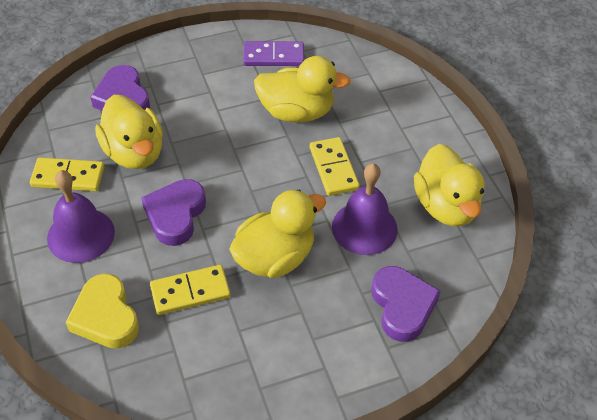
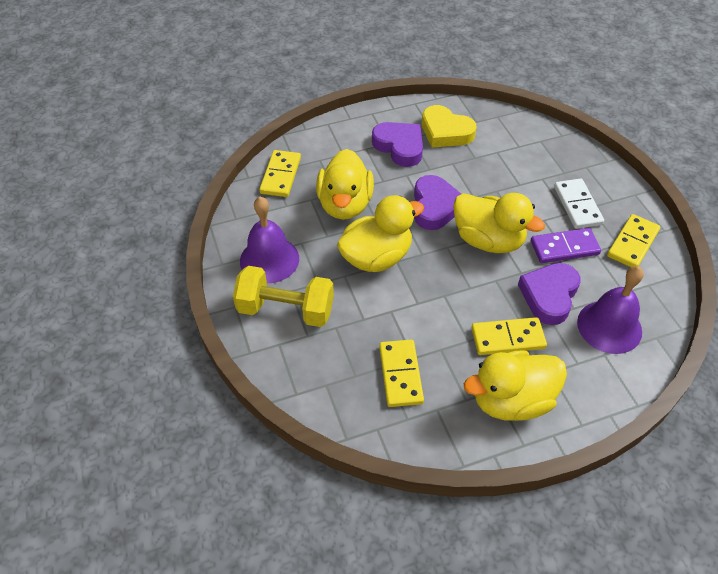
white domino: 0 -> 1
yellow domino: 3 -> 4
yellow dumbbell: 0 -> 1

